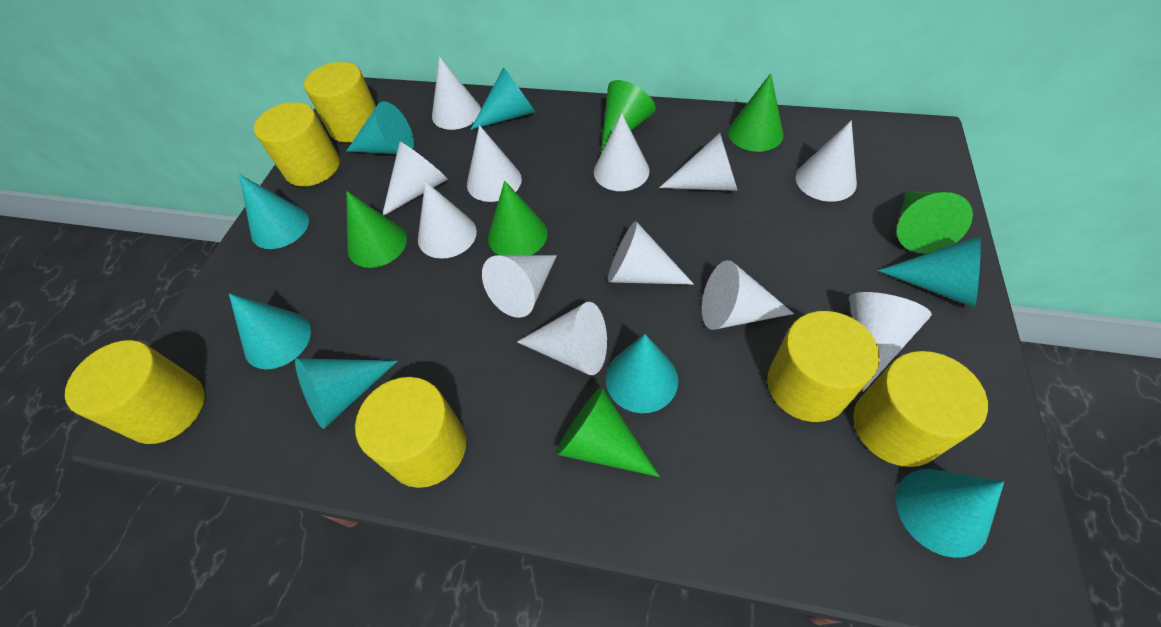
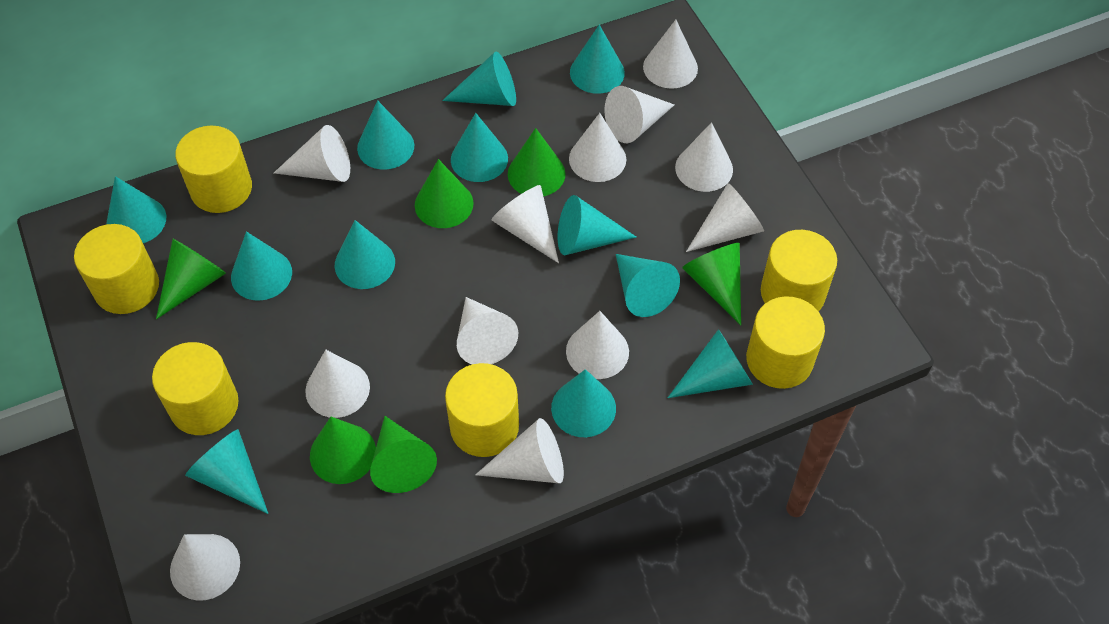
turquoise cone: 8 -> 12

